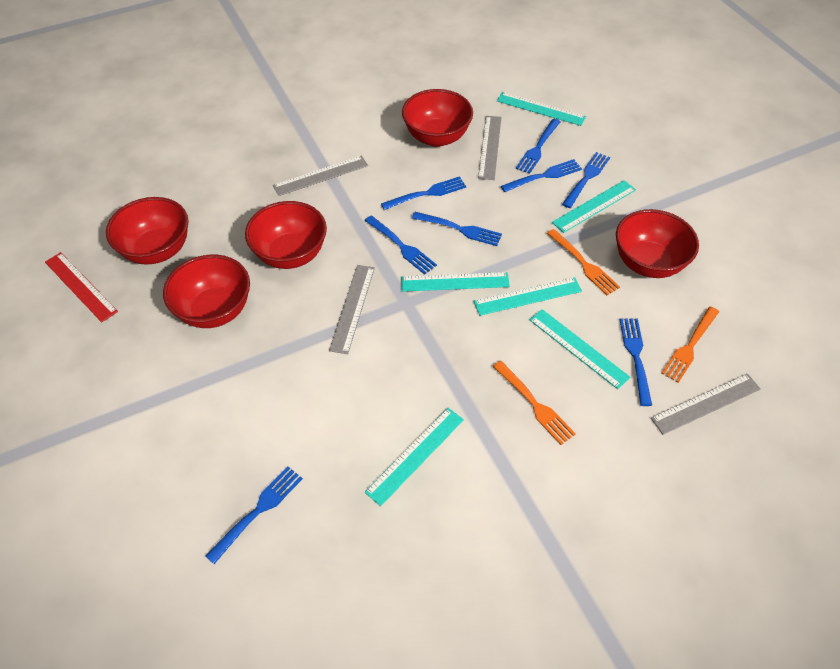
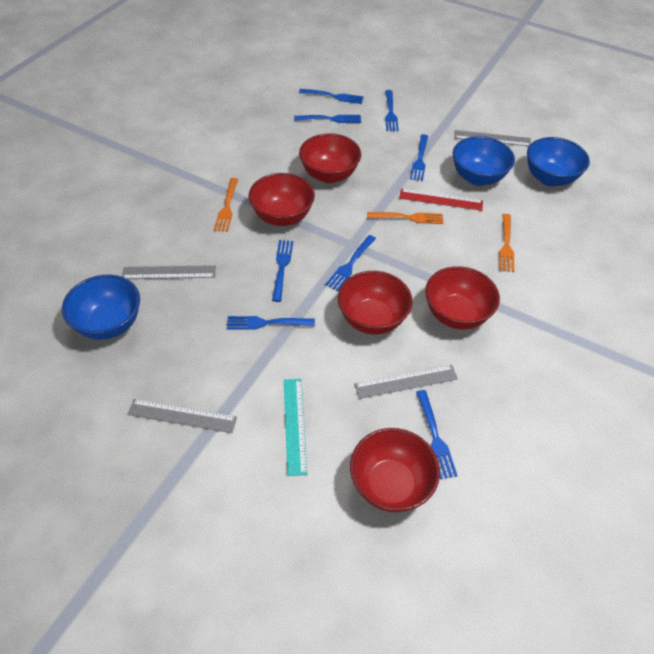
blue bowl: 0 -> 3
turquoise ruler: 6 -> 1

